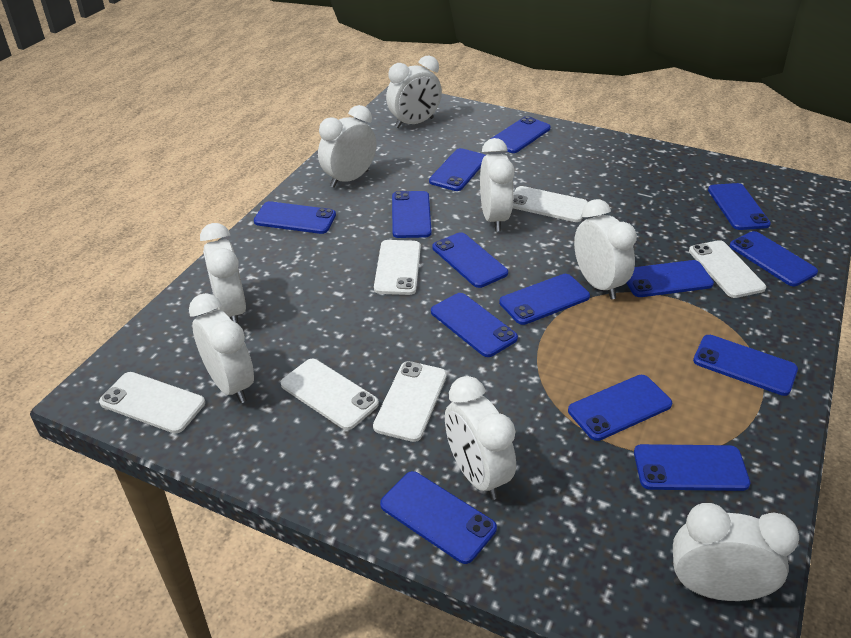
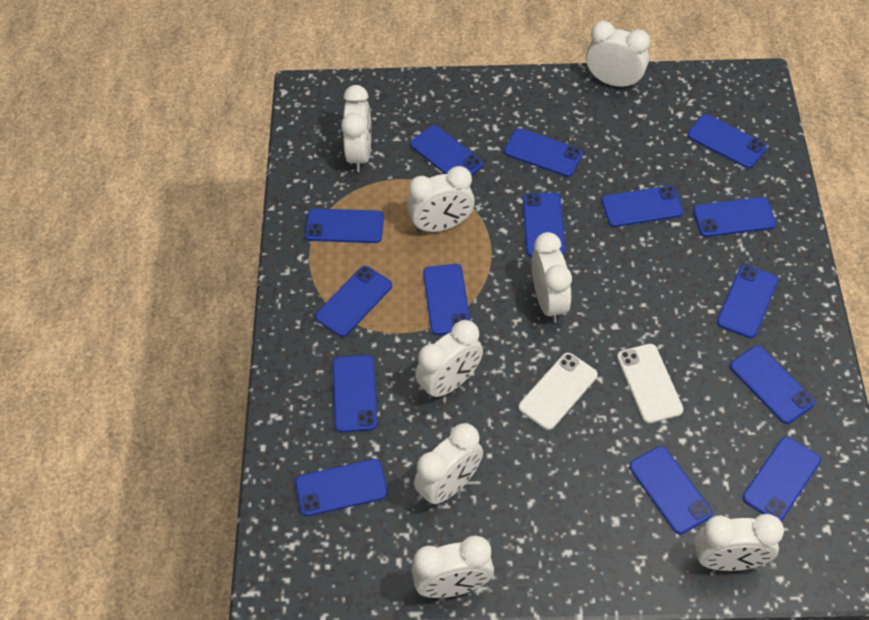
blue phone: 14 -> 15
white phone: 6 -> 2

